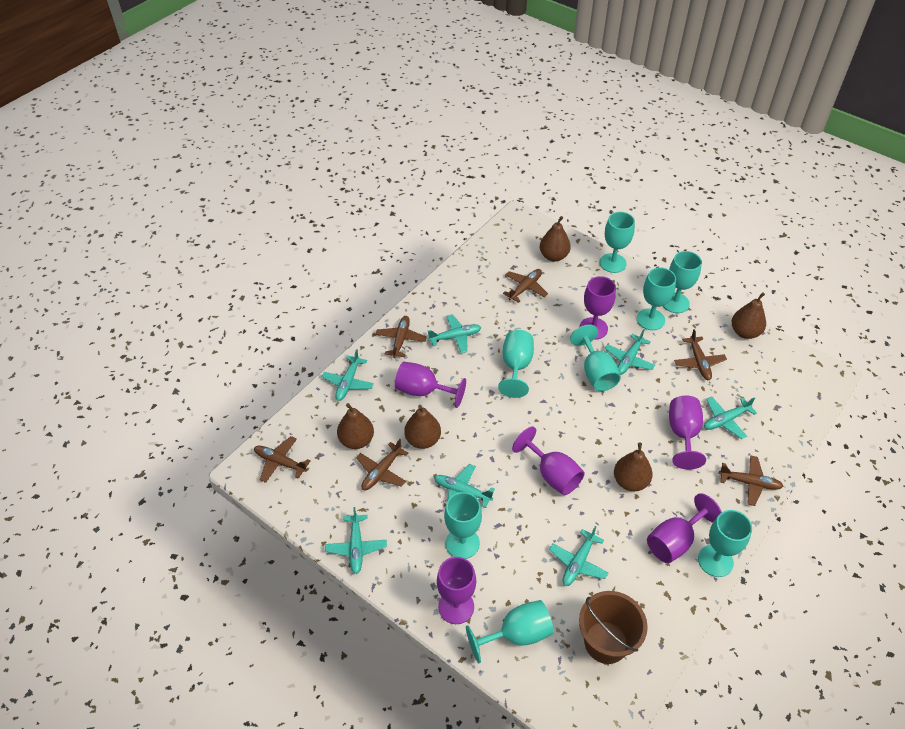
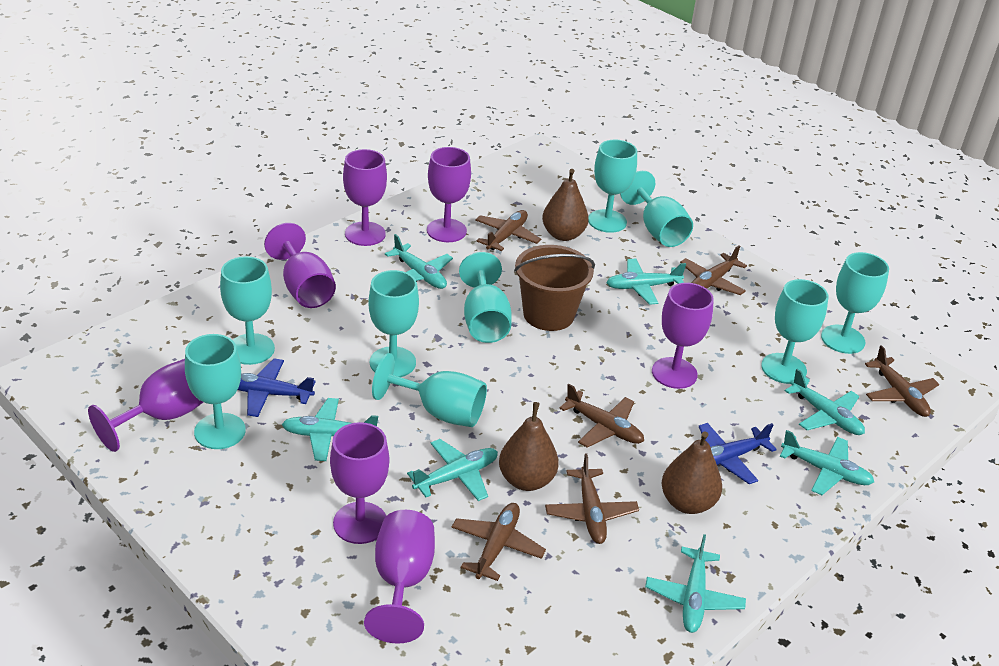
blue plane: 0 -> 2
brown pear: 5 -> 3
purple goblet: 6 -> 7
turquoise goblet: 8 -> 9

